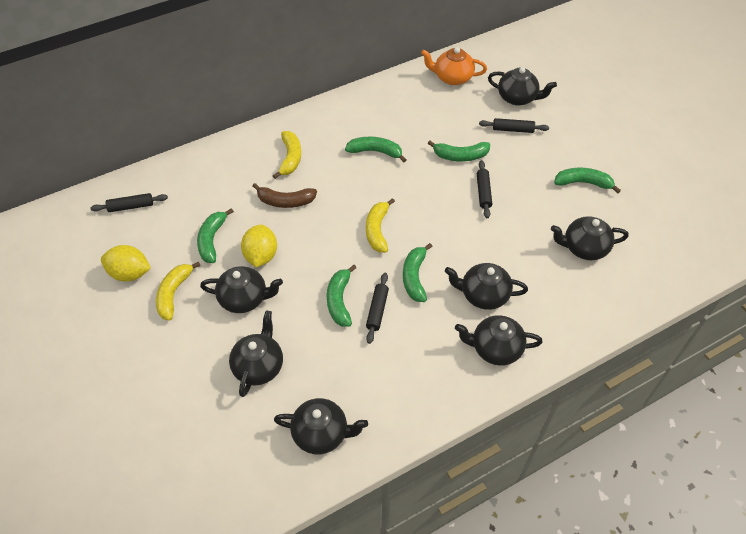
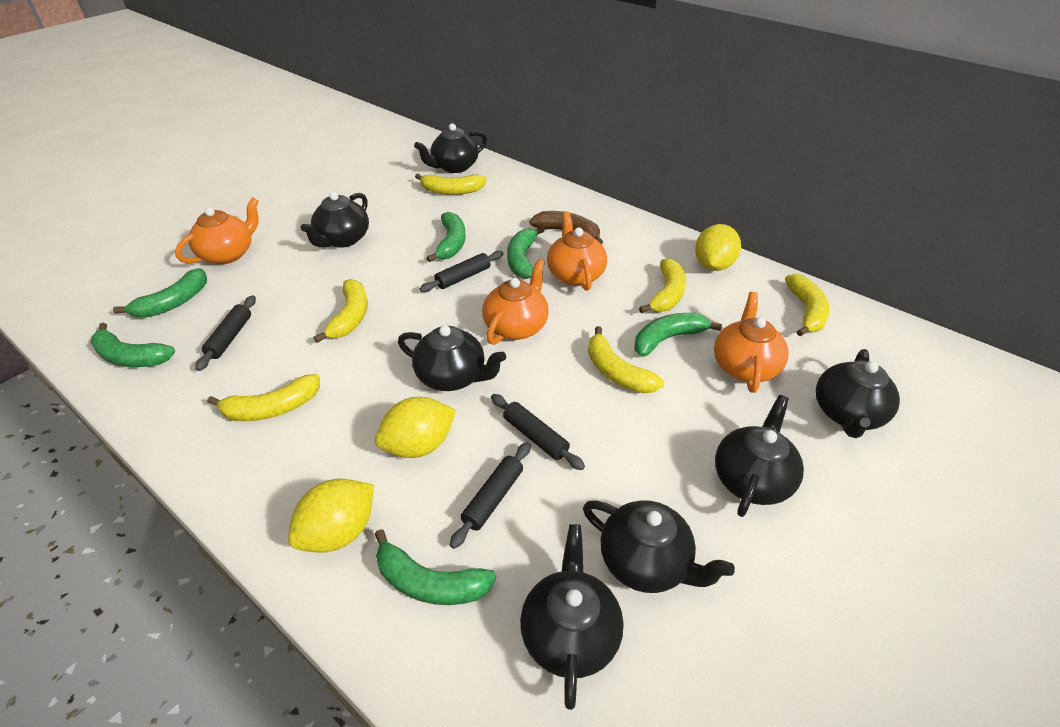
orange teapot: 1 -> 4
yellow banana: 3 -> 6
yellow lemon: 2 -> 3

